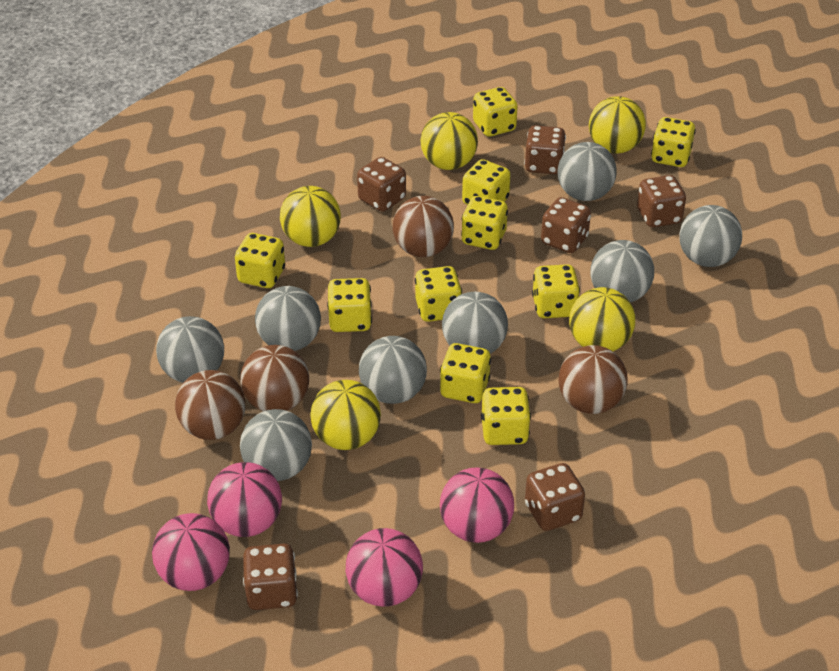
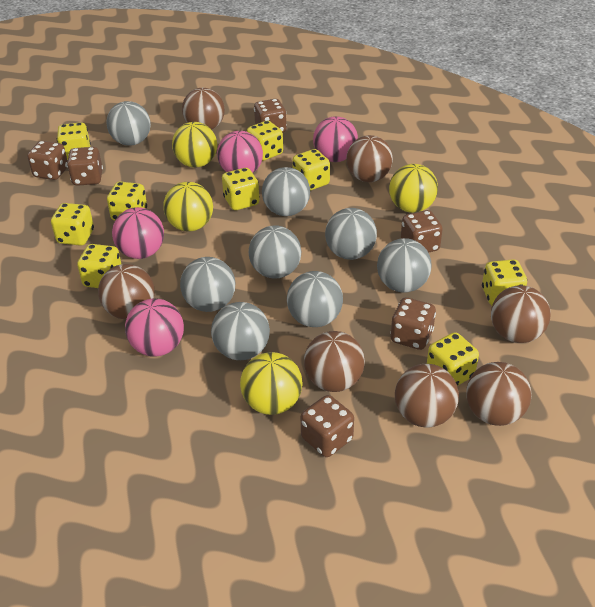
brown ball: 4 -> 7
yellow ball: 5 -> 4
yellow dice: 10 -> 9

